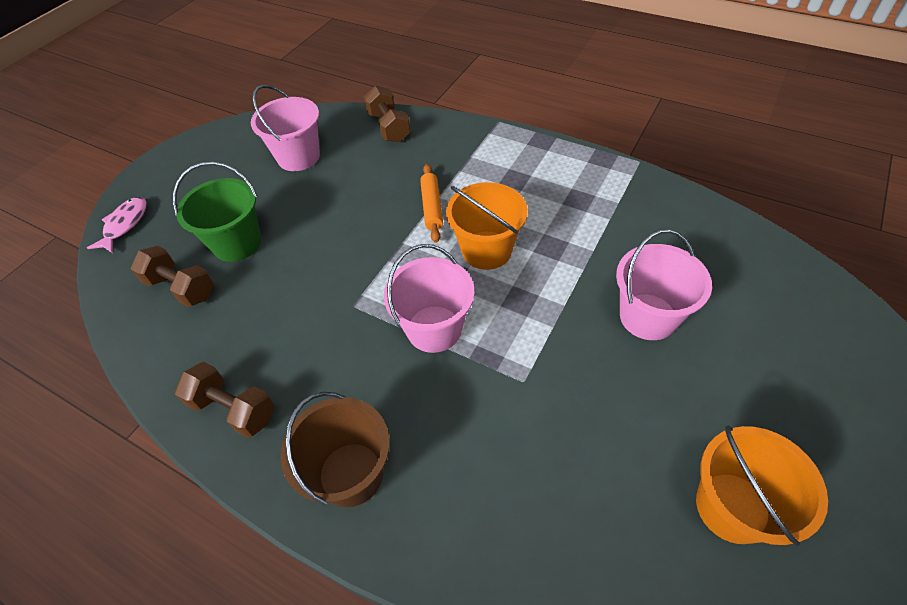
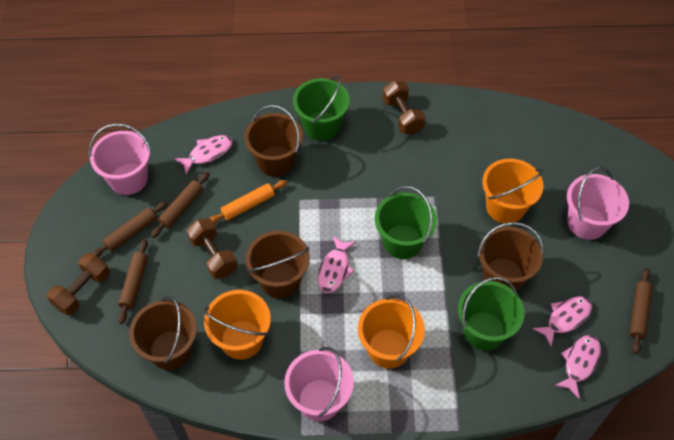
brown bucket: 1 -> 4
brown rolling pin: 0 -> 4
green bucket: 1 -> 3
orange bucket: 2 -> 3
pink fish: 1 -> 4

